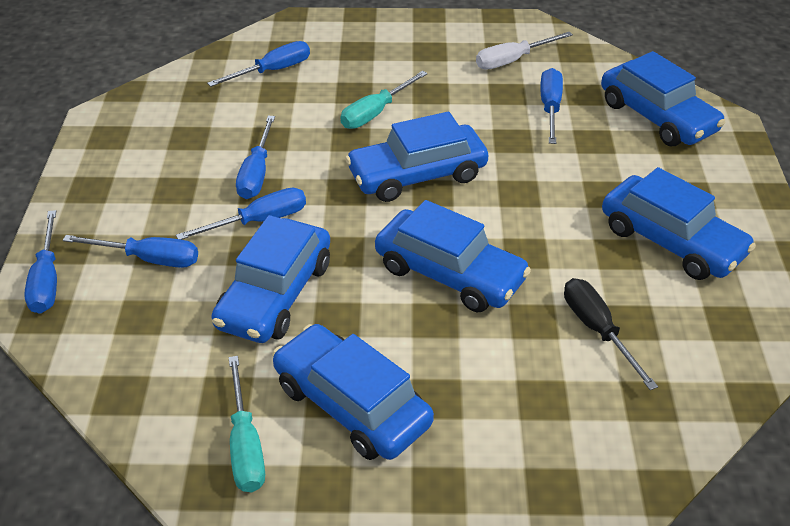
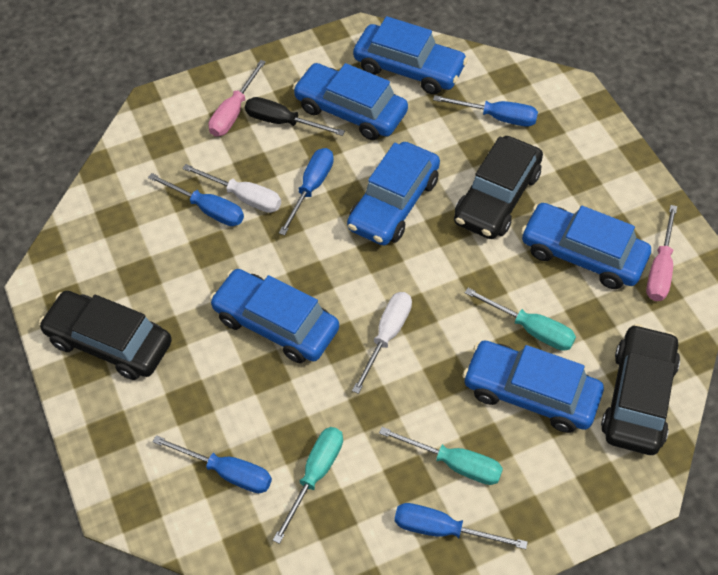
black car: 0 -> 3
blue screwdriver: 6 -> 5
pink screwdriver: 0 -> 2
turquoise screwdriver: 2 -> 3
white screwdriver: 1 -> 2

